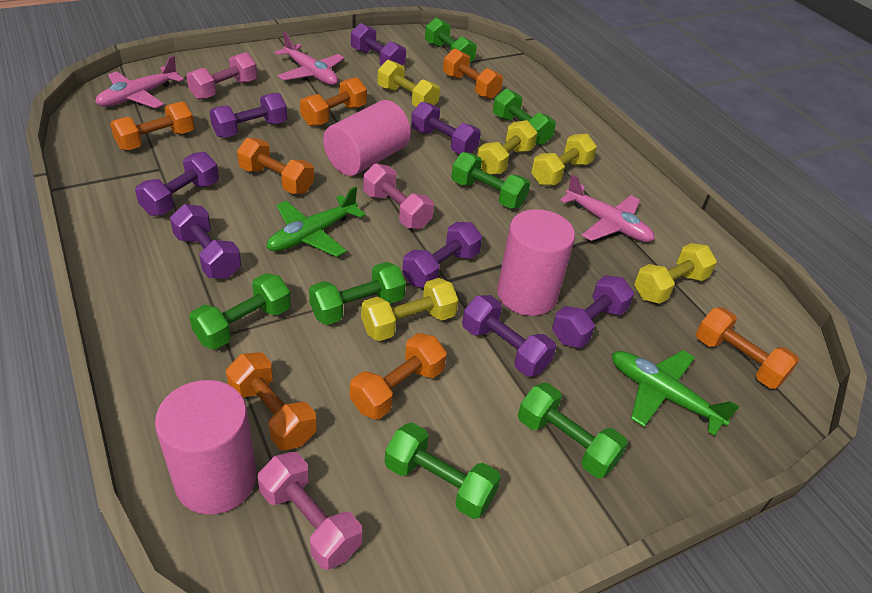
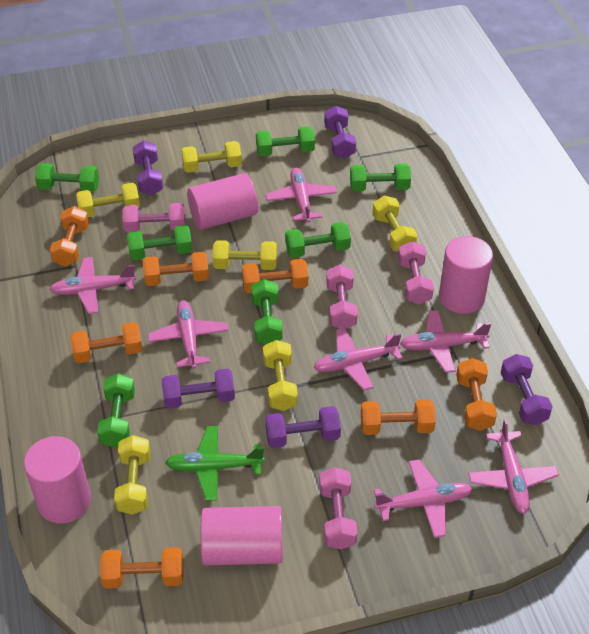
green plane: 2 -> 1
pink cylinder: 3 -> 4
pink dumbbell: 3 -> 4
pink plane: 3 -> 7
purple dumbbell: 8 -> 5
yellow dumbbell: 5 -> 6

